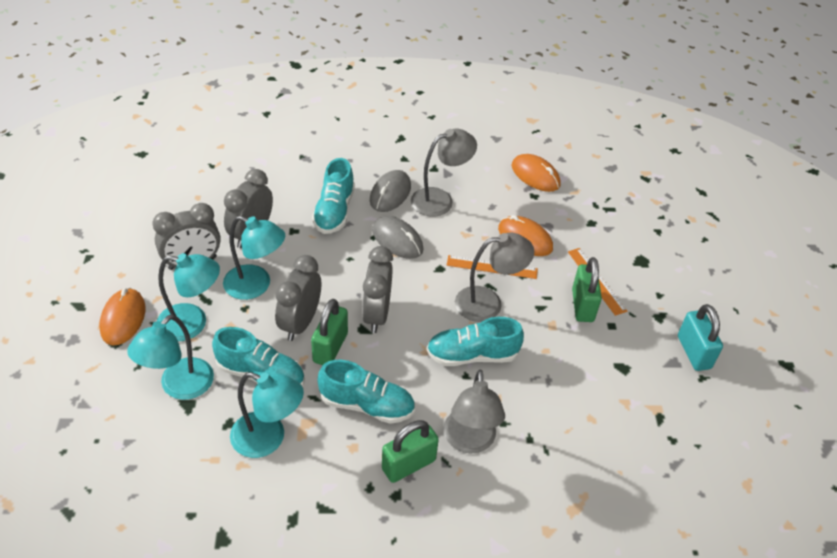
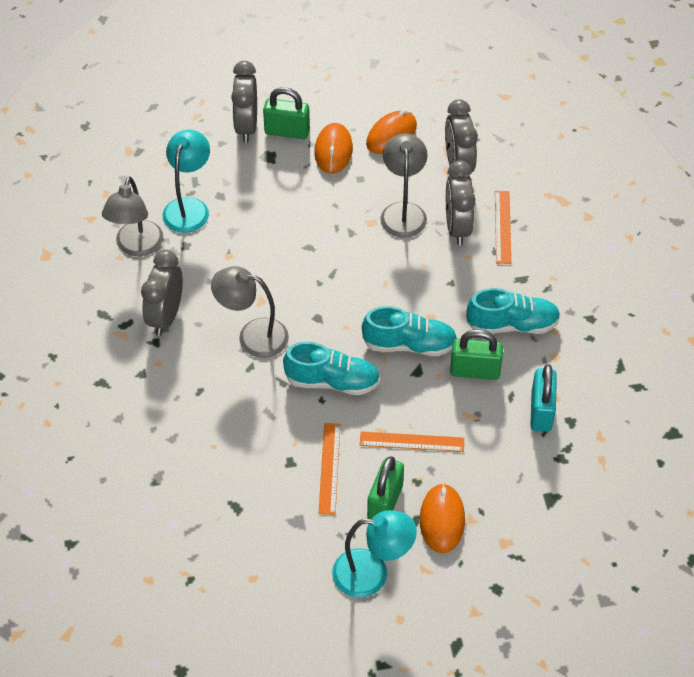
grey mouse: 2 -> 0
orange ruler: 2 -> 3
turquoise lamp: 4 -> 2
turquoise shoe: 4 -> 3

